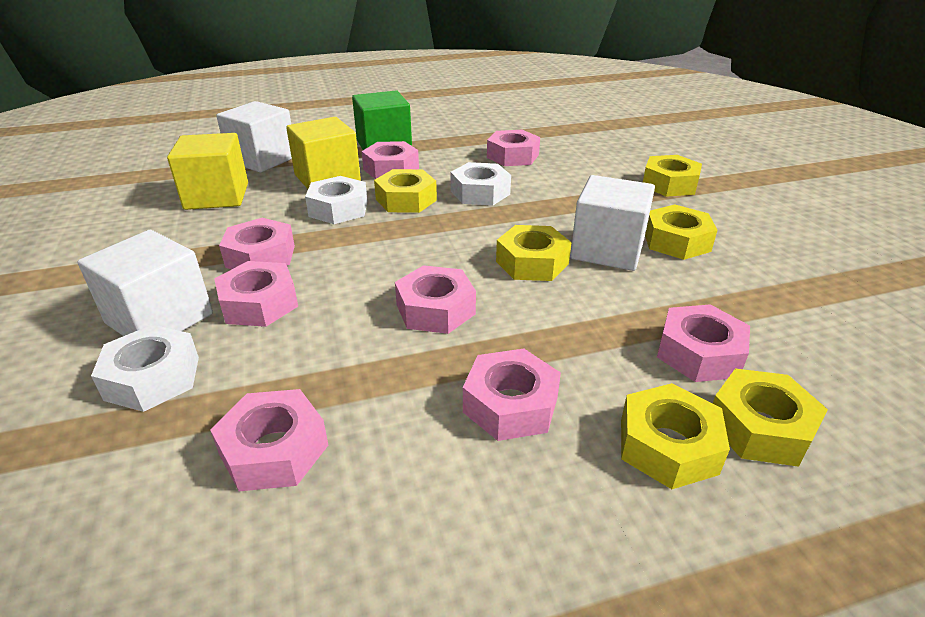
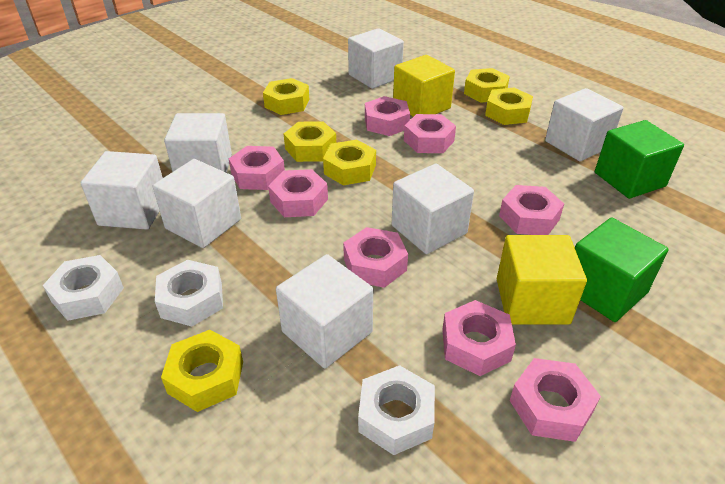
green cube: 1 -> 2
white cube: 3 -> 7

